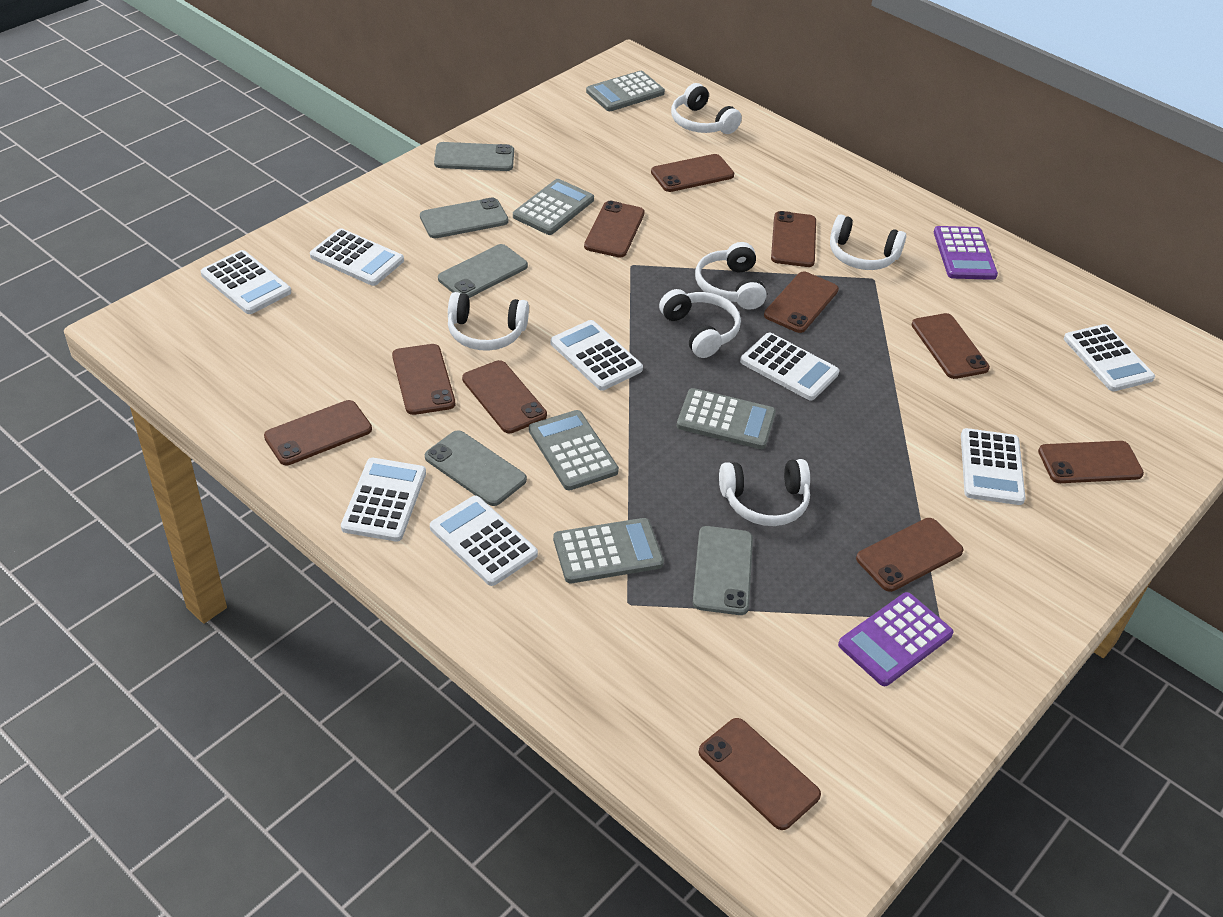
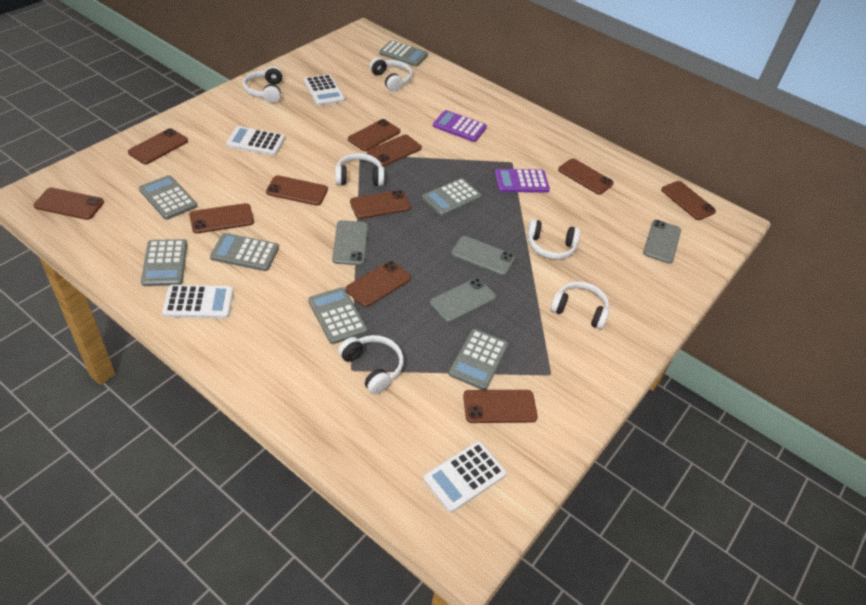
grey calculator: 5 -> 7
grey phone: 5 -> 4
white calculator: 8 -> 4

